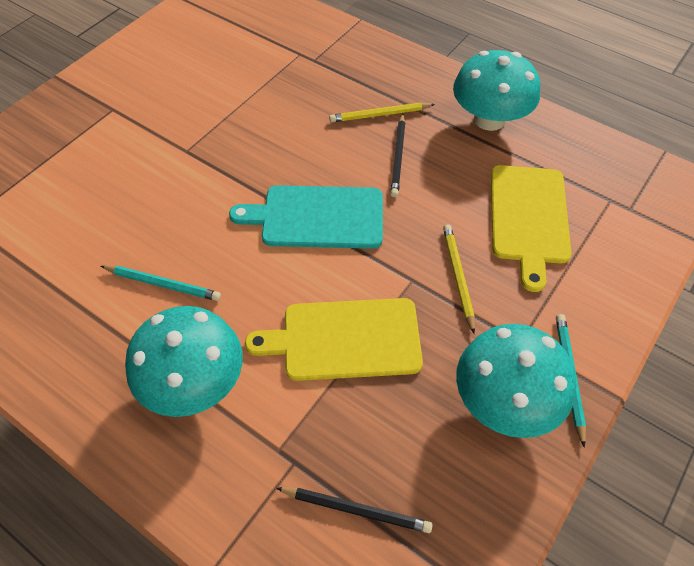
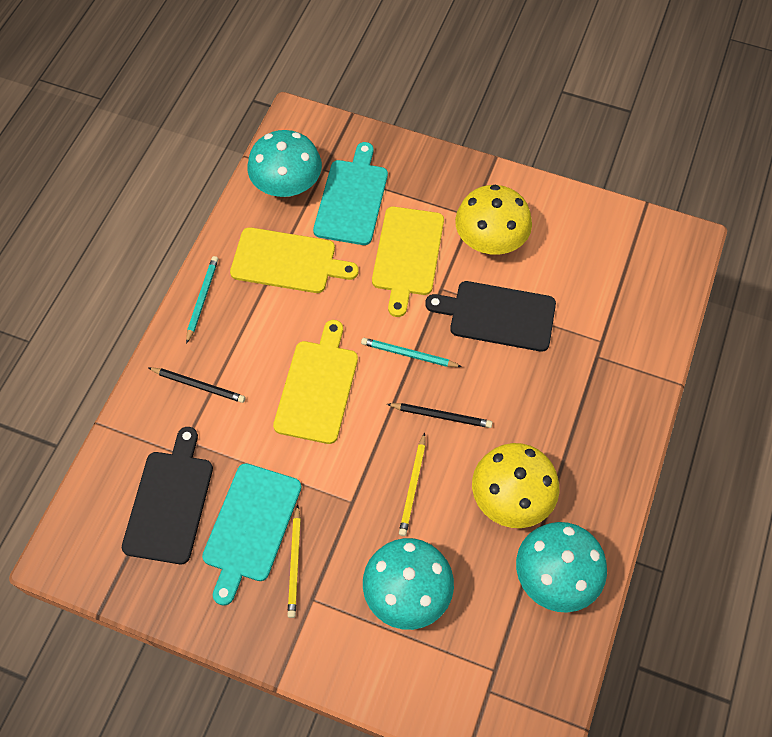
black cutting board: 0 -> 2
turquoise cutting board: 1 -> 2
yellow cutting board: 2 -> 3
yellow mushroom: 0 -> 2

